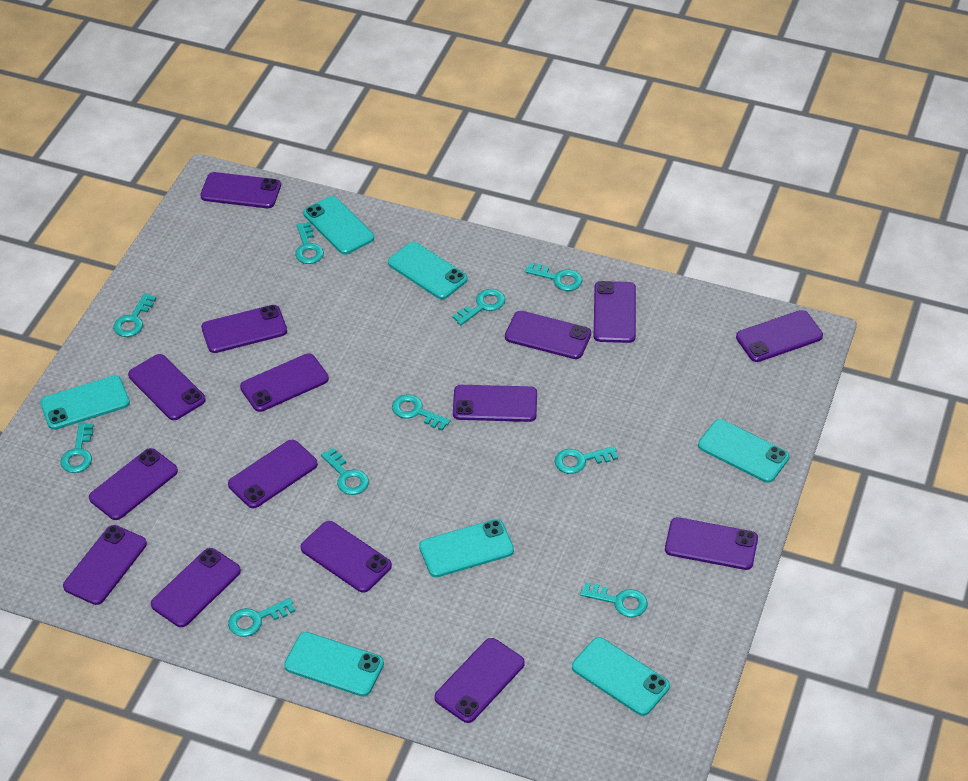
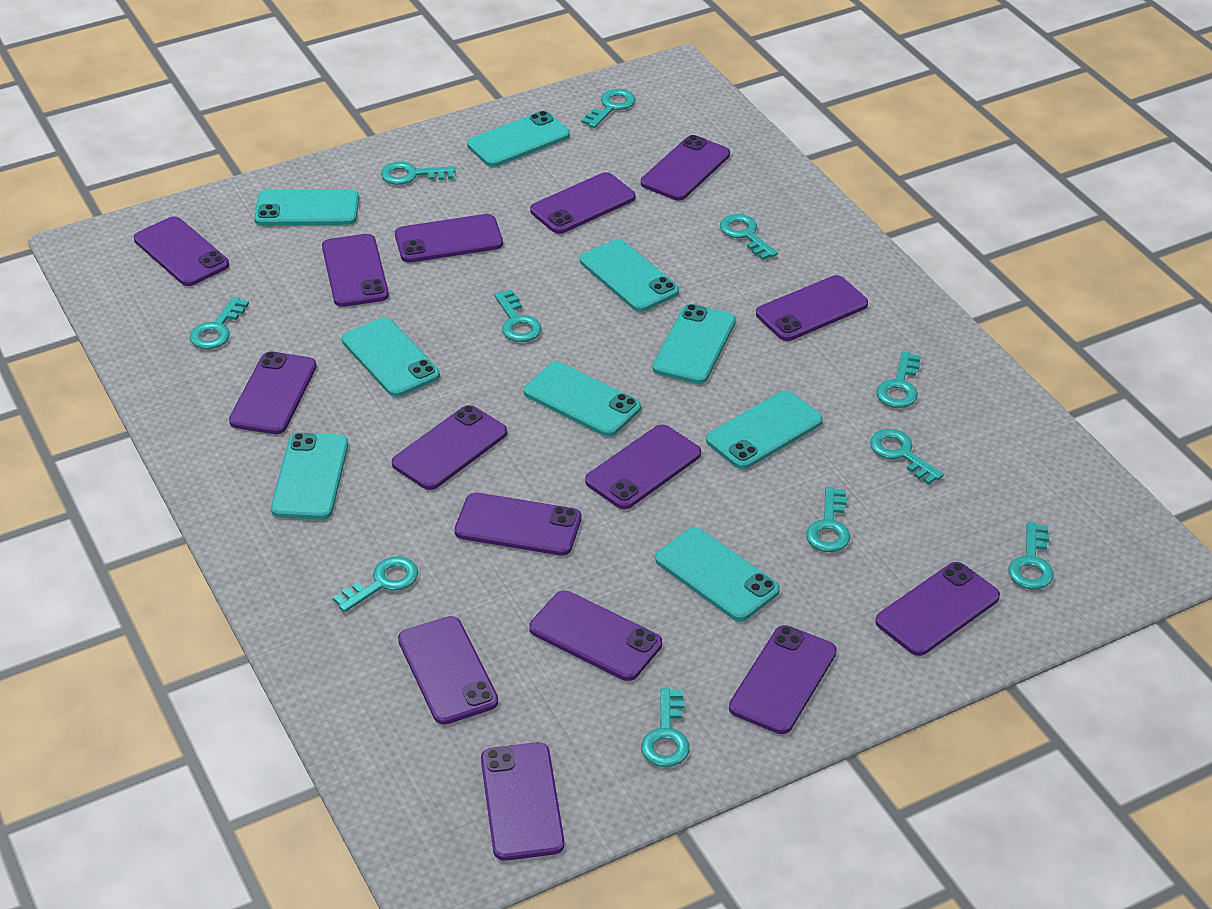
turquoise key: 10 -> 11
turquoise phone: 7 -> 9

